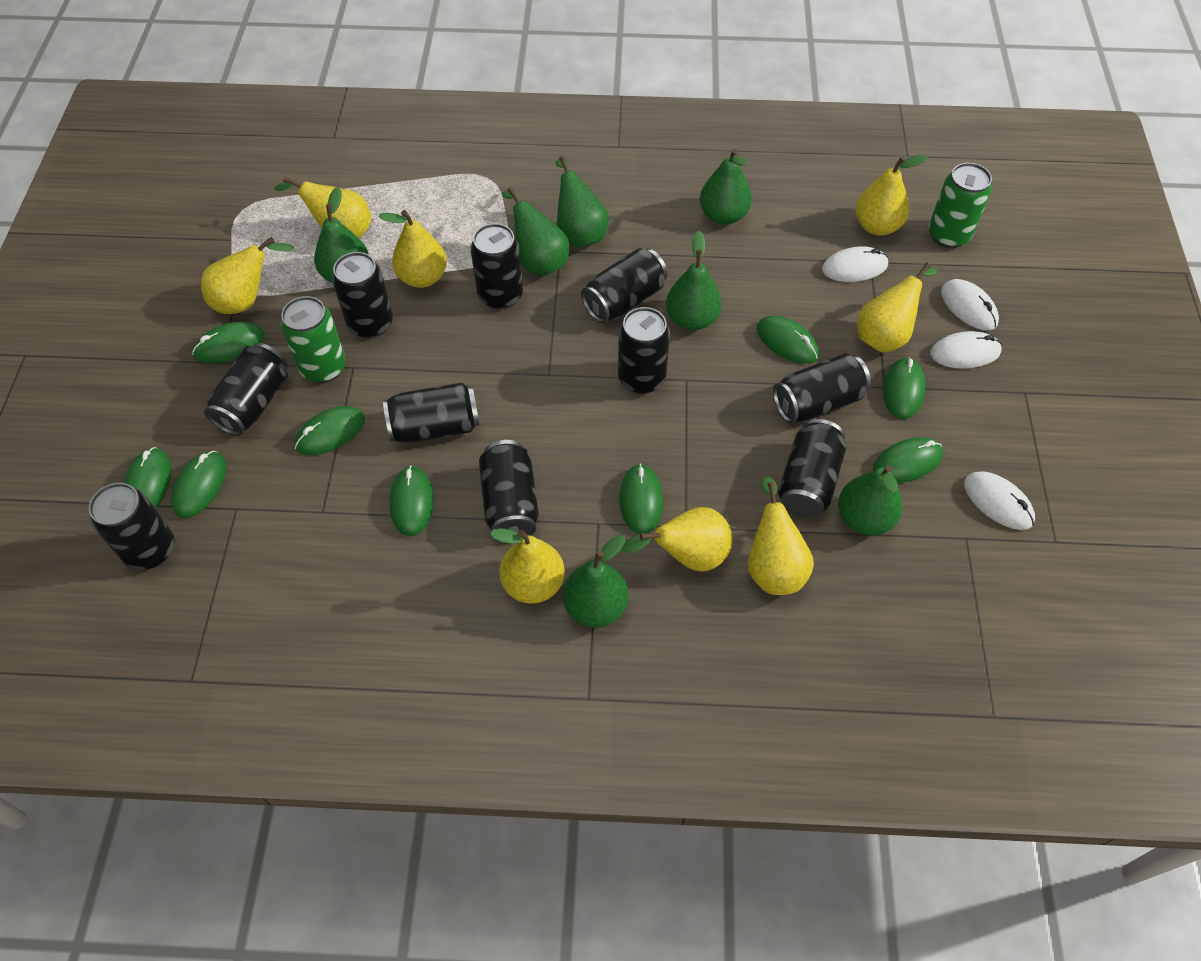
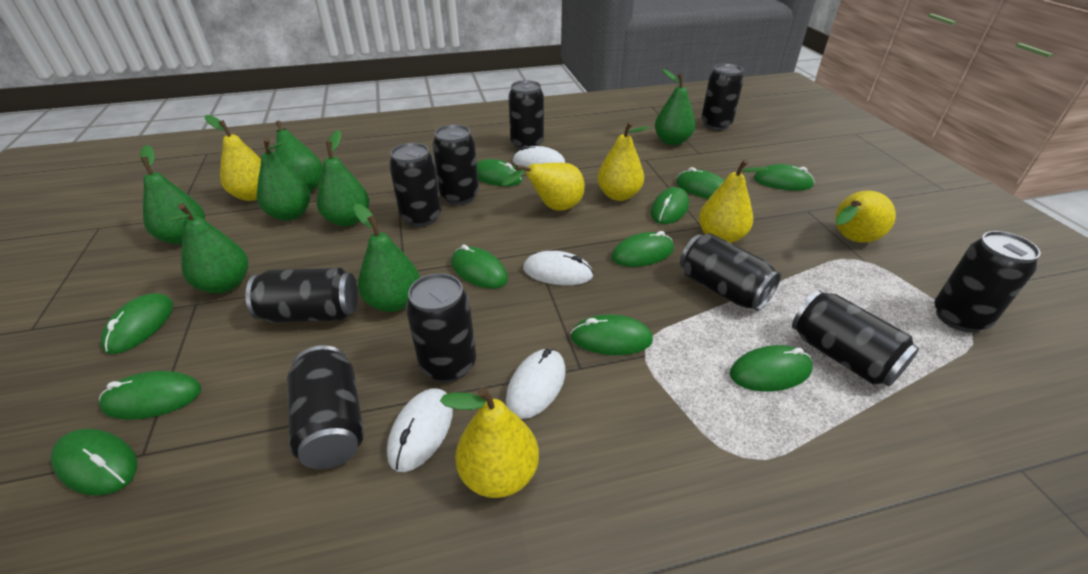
green can: 2 -> 0
green mouse: 9 -> 11
yellow pear: 8 -> 6

